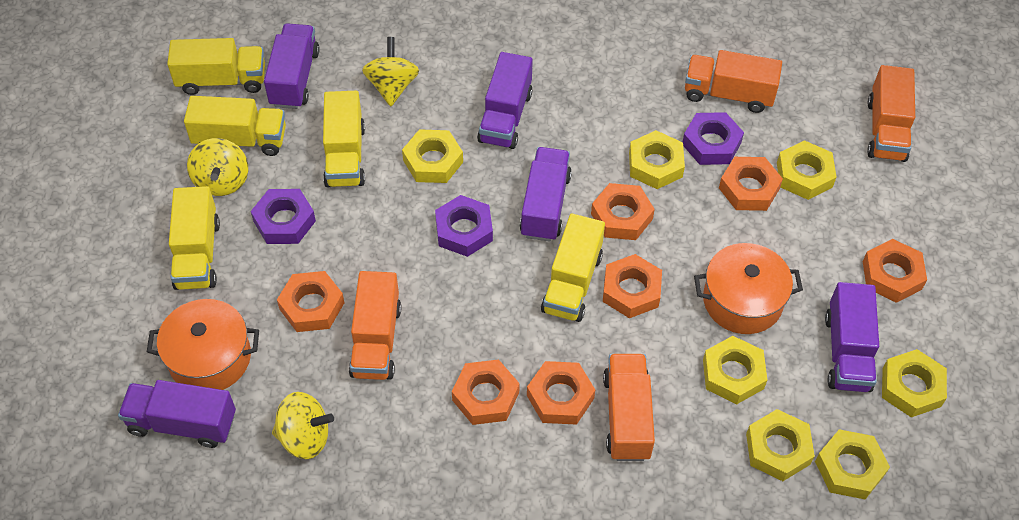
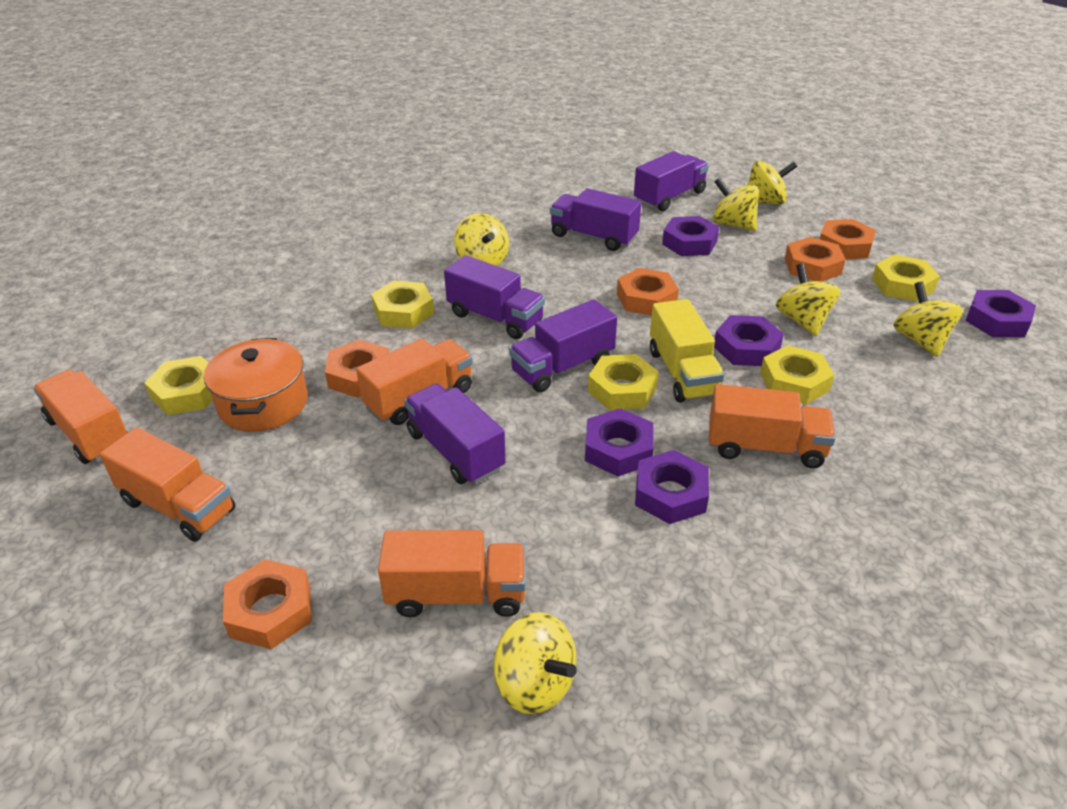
orange nut: 7 -> 5
orange pot: 2 -> 1
orange truck: 4 -> 5
purple nut: 3 -> 5
yellow nut: 7 -> 5
yellow spinning top: 3 -> 6
yellow truck: 5 -> 1

